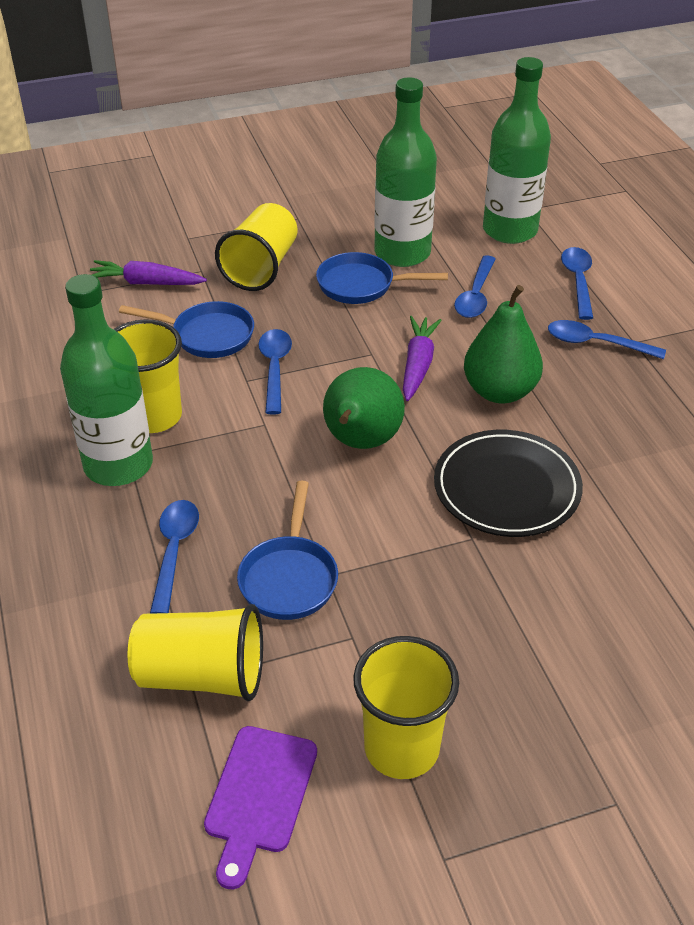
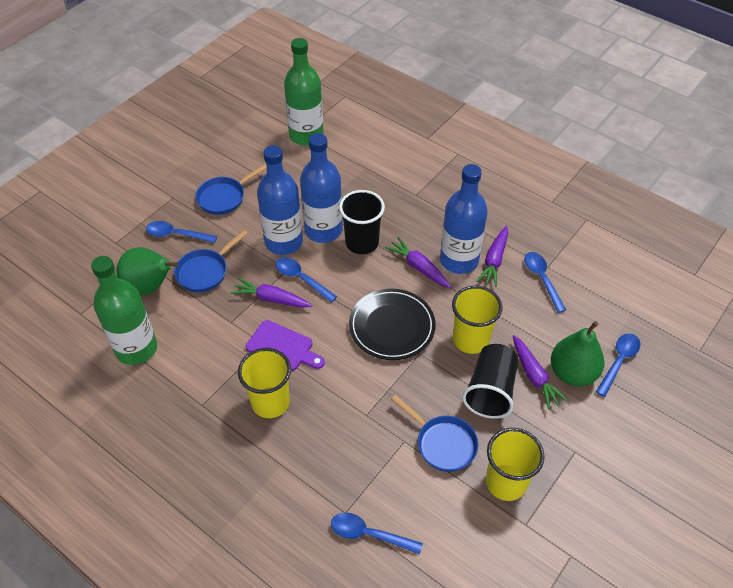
black cup: 0 -> 2
blue bottle: 0 -> 3
green bottle: 3 -> 2
purple carrot: 2 -> 4
yellow cup: 4 -> 3

